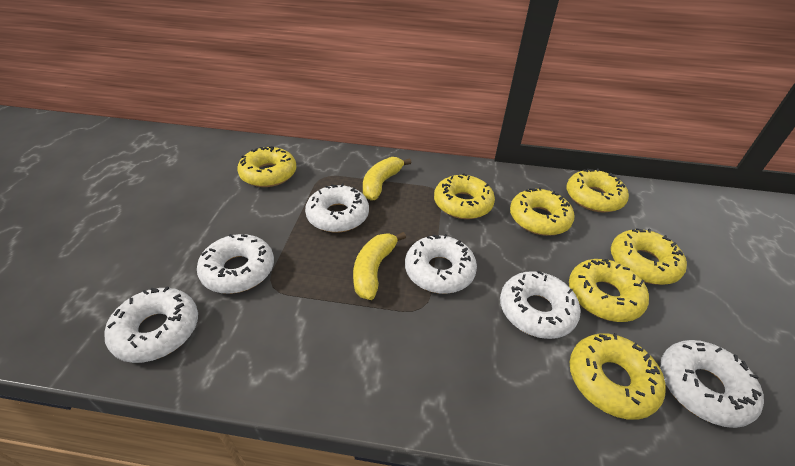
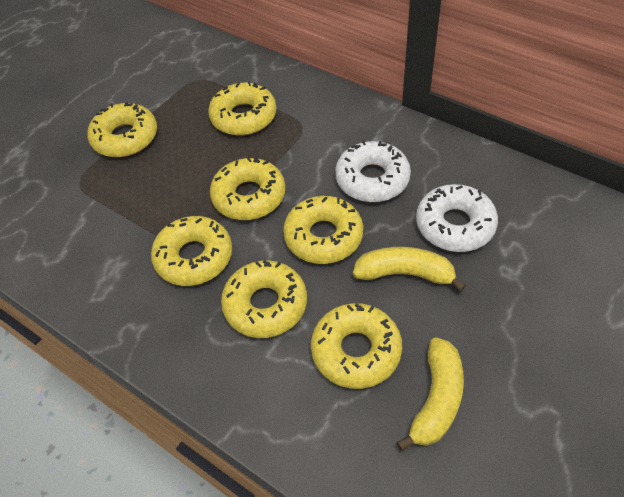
white donut: 6 -> 2

